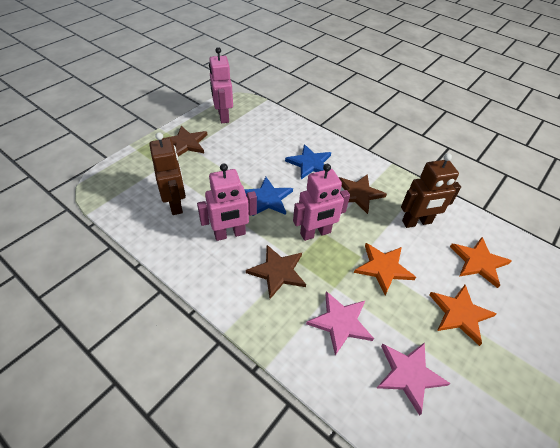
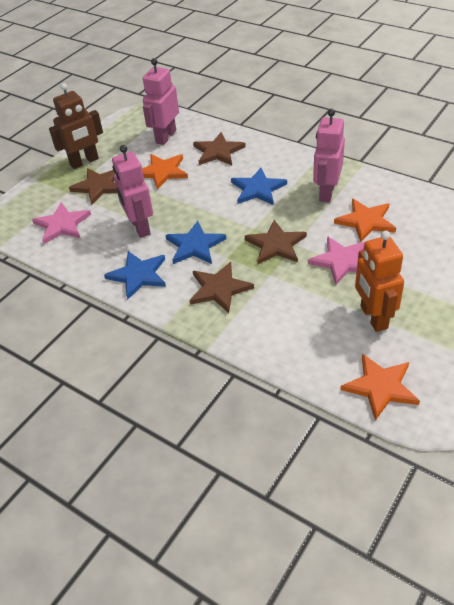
blue star: 2 -> 3
brown robot: 2 -> 1
brown star: 3 -> 4
orange robot: 0 -> 1

